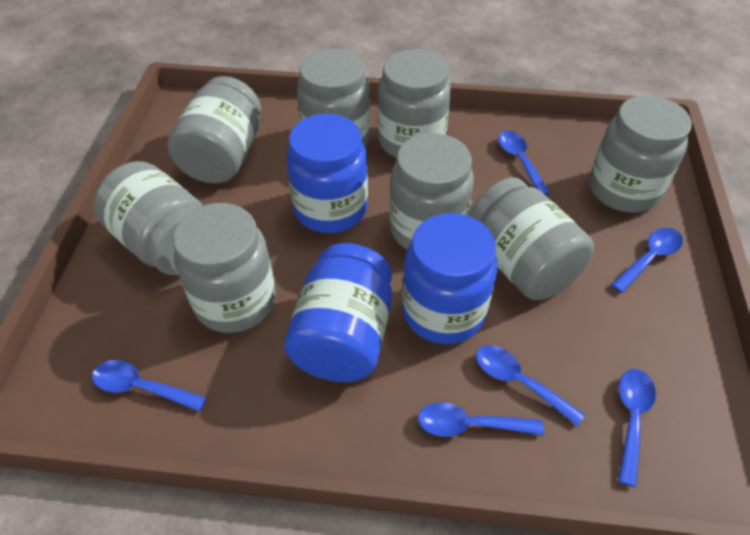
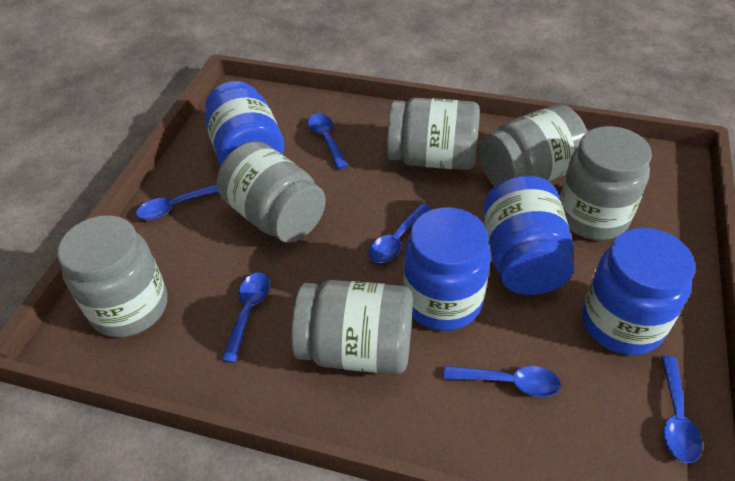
blue jar: 3 -> 4
grey jar: 8 -> 6

